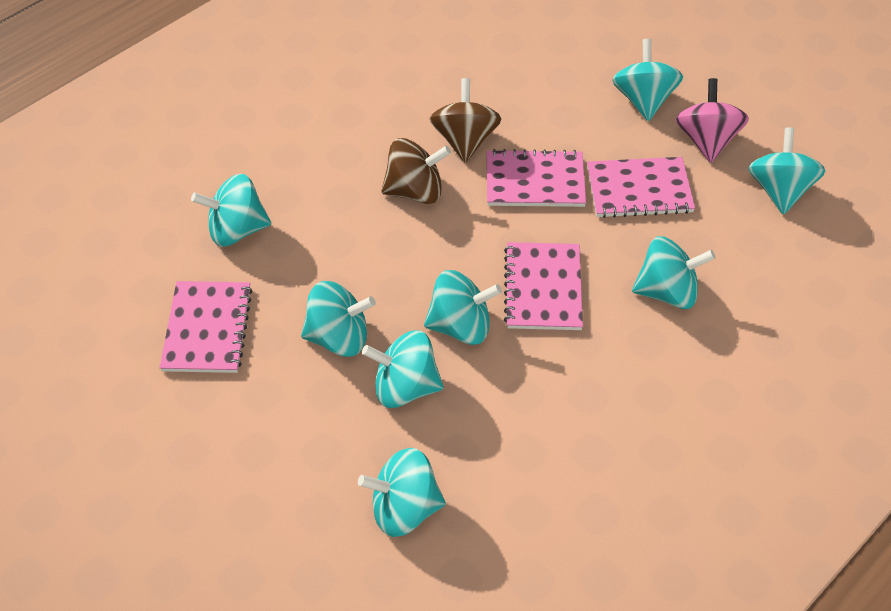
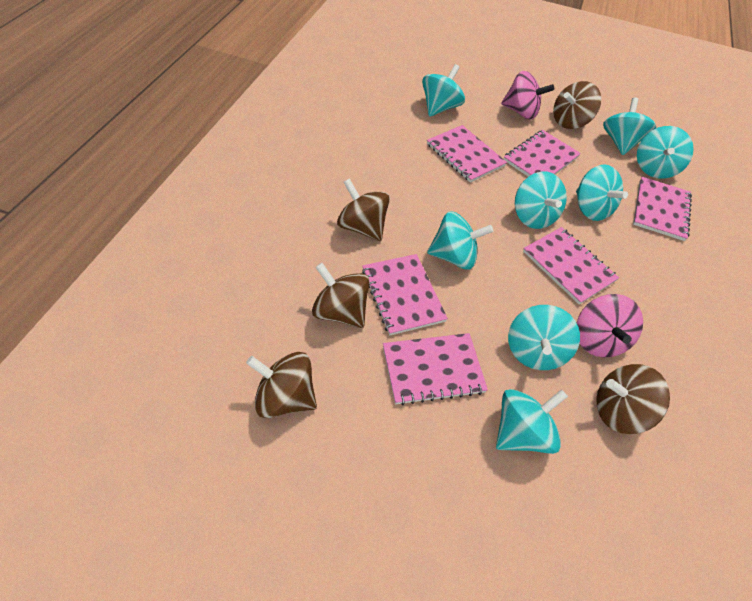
brown spinning top: 2 -> 5
pink notebook: 4 -> 6
pink spinning top: 1 -> 2

